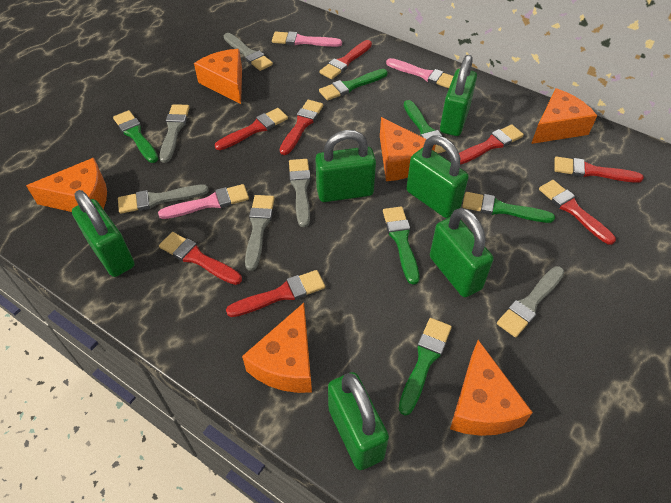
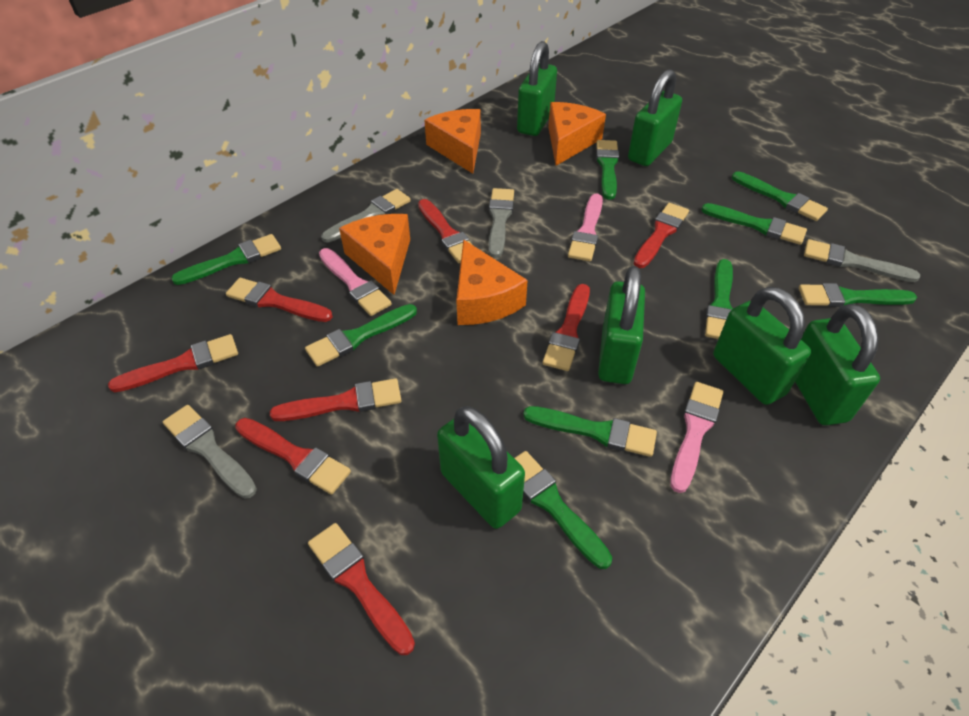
green brush: 6 -> 9
grey brush: 6 -> 4
orange cheese: 6 -> 4

